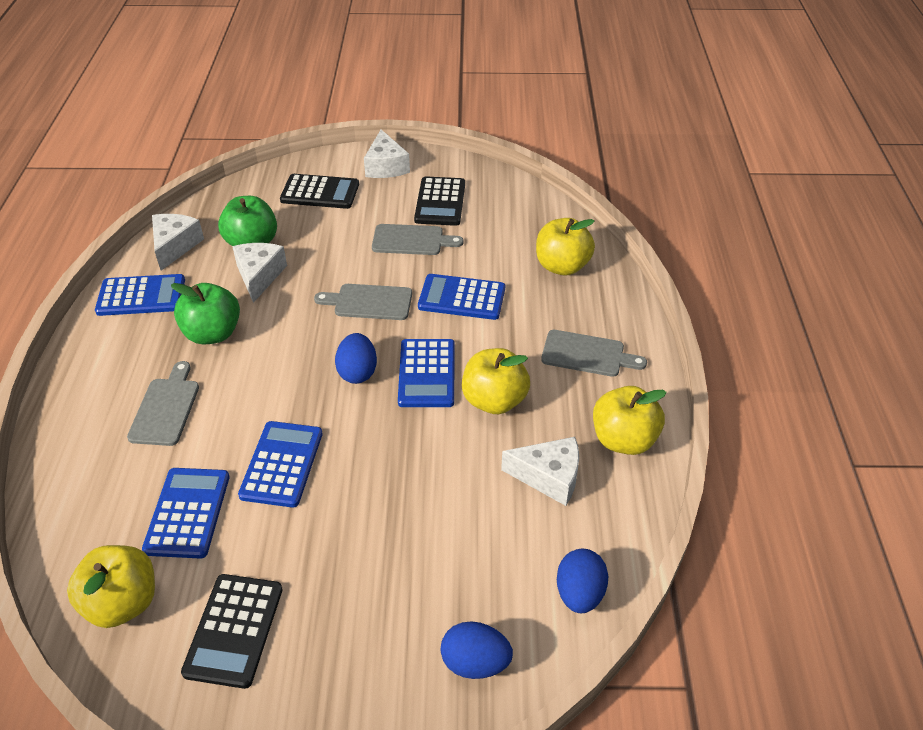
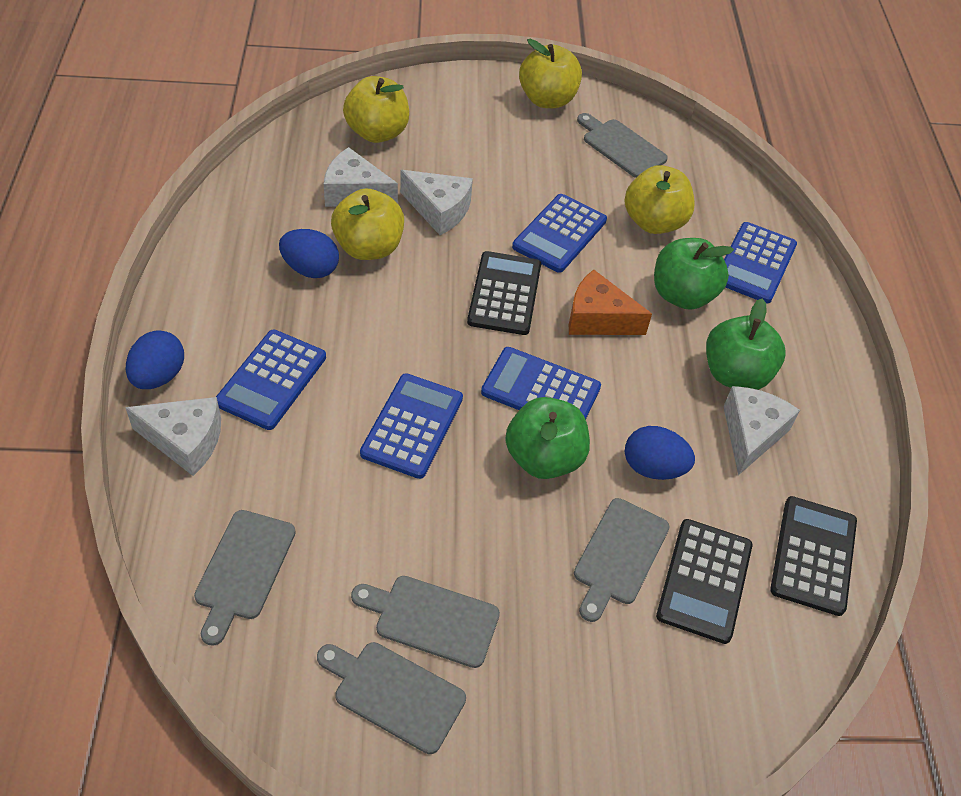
green apple: 2 -> 3
grey cutting board: 4 -> 5
orange cheese: 0 -> 1

